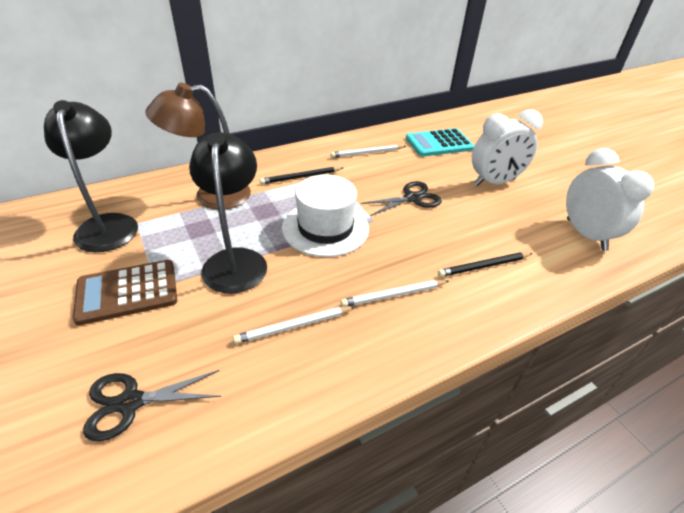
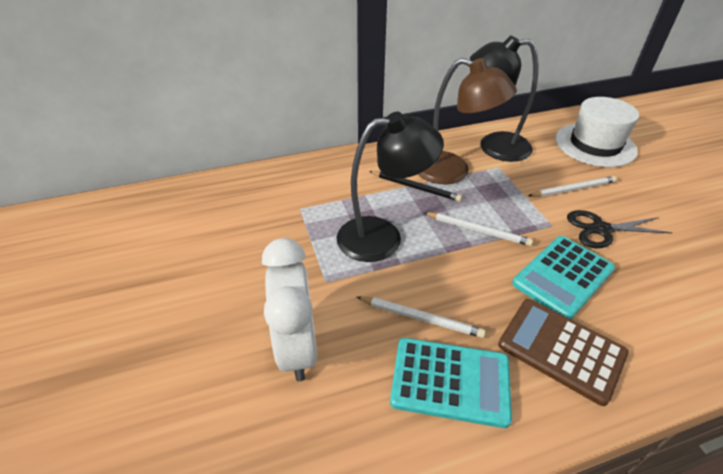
black pencil: 2 -> 1
black scissors: 2 -> 1
turquoise calculator: 1 -> 2
white clock: 2 -> 1

